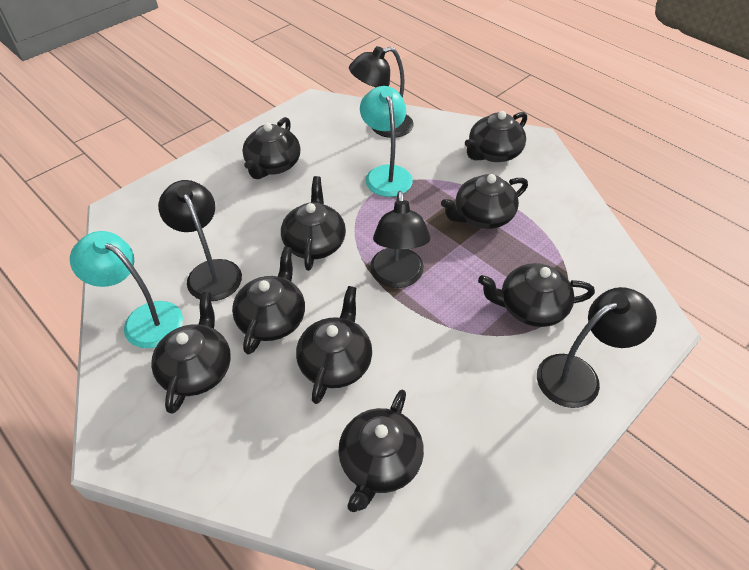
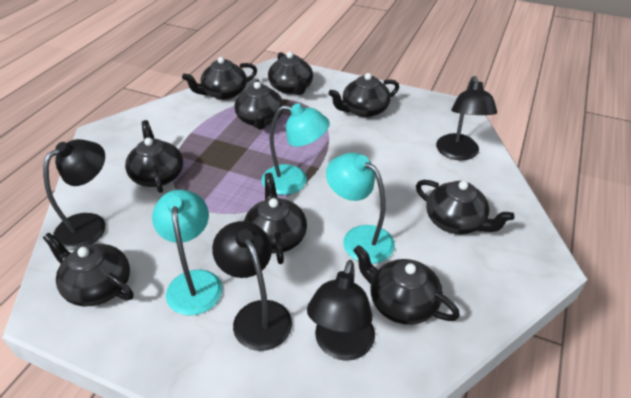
turquoise lamp: 2 -> 3

